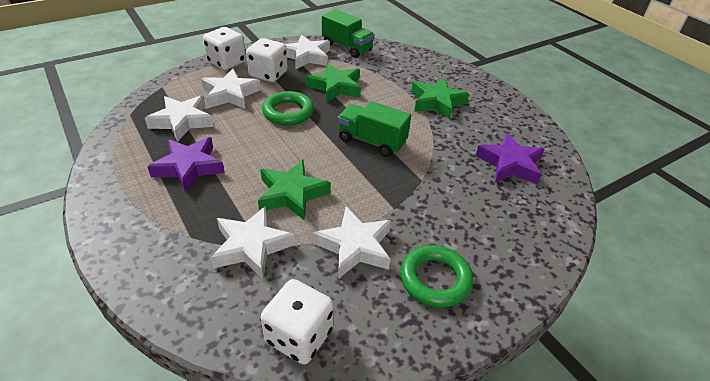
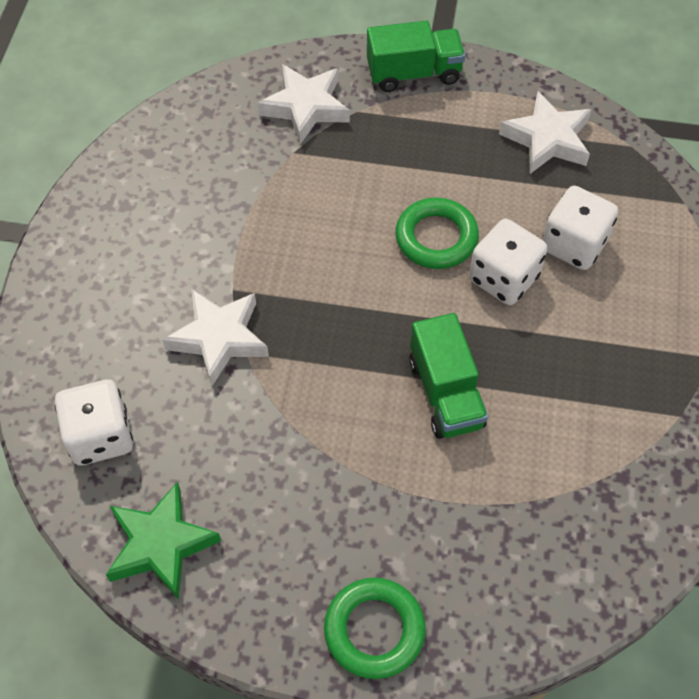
green star: 3 -> 1
purple star: 2 -> 0
white star: 5 -> 3

